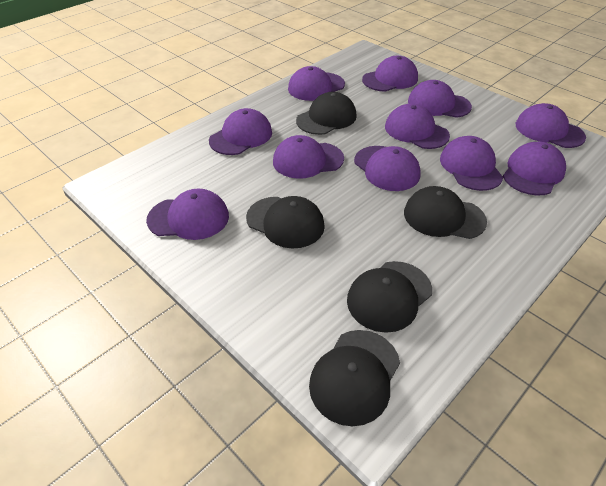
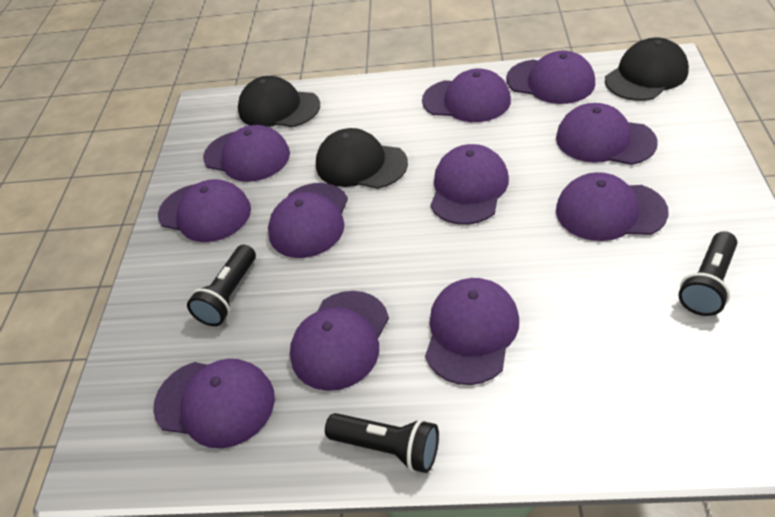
black cap: 5 -> 3
black flashlight: 0 -> 3

